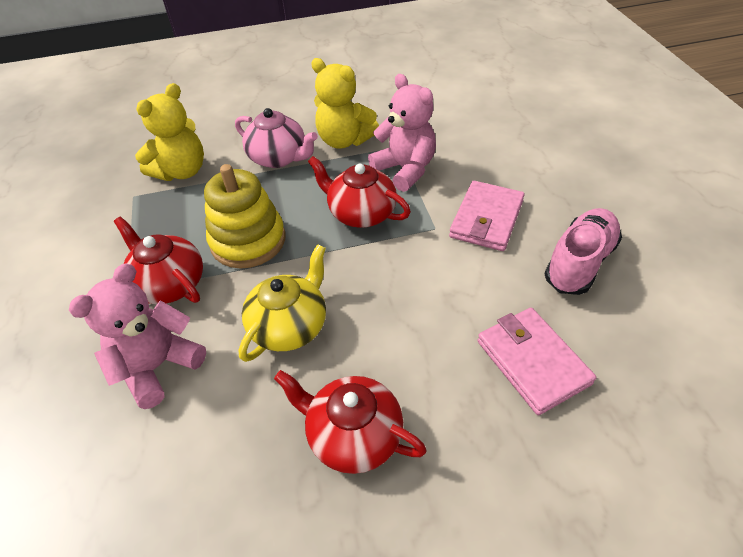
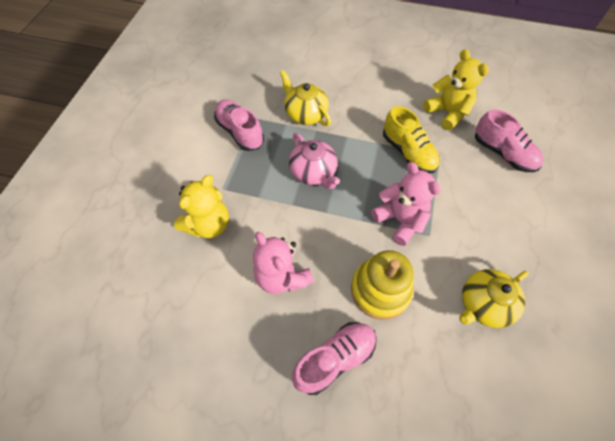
pink shoe: 1 -> 3
pink wallet: 2 -> 0
red teapot: 3 -> 0
yellow shoe: 0 -> 1
yellow teapot: 1 -> 2

